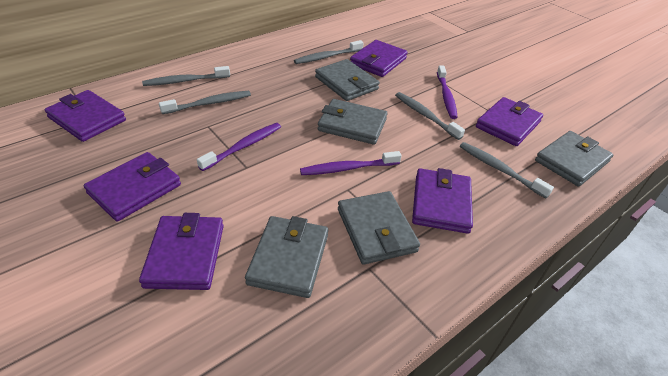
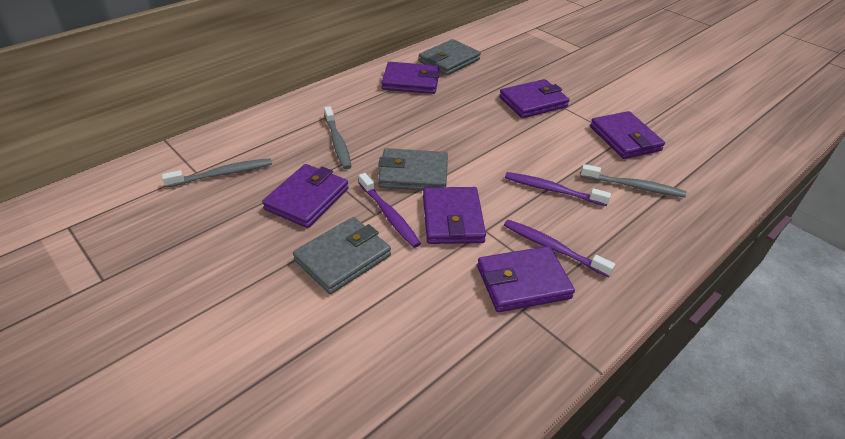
grey toothbrush: 5 -> 3
grey wallet: 5 -> 3

